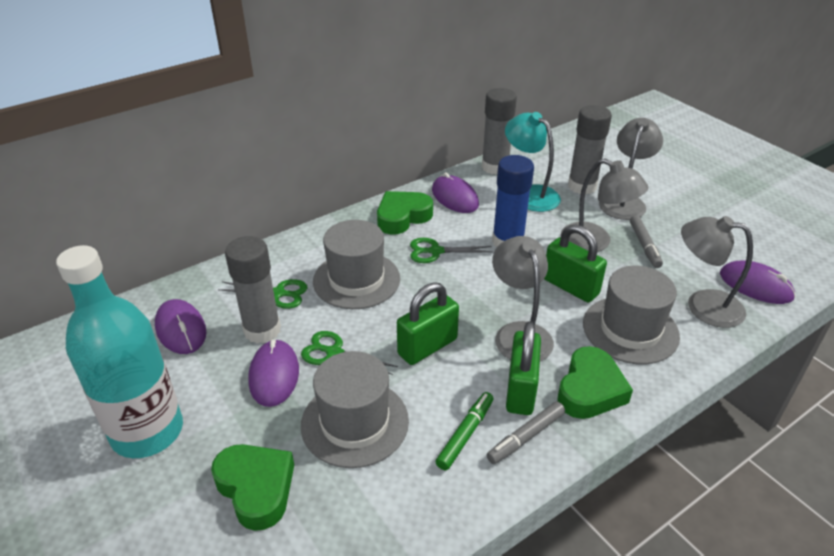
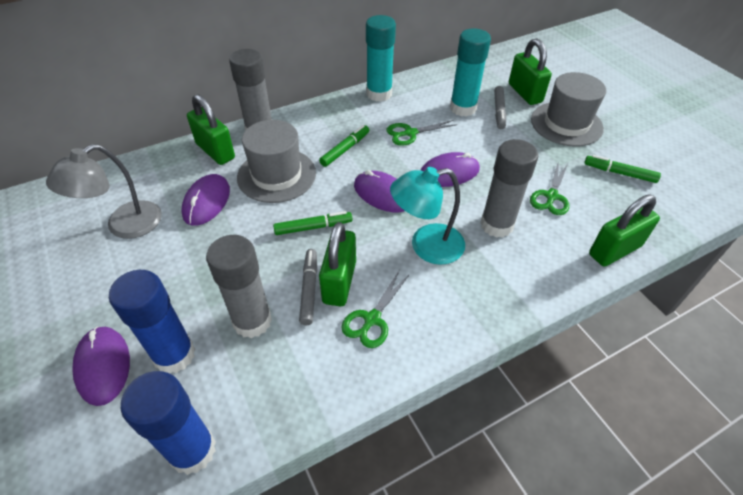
blue glue stick: 1 -> 2
green heart: 3 -> 0
green marker: 1 -> 3
green padlock: 3 -> 4
grey hat: 3 -> 2
grey lamp: 4 -> 1
turquoise bottle: 1 -> 0
turquoise glue stick: 0 -> 2

